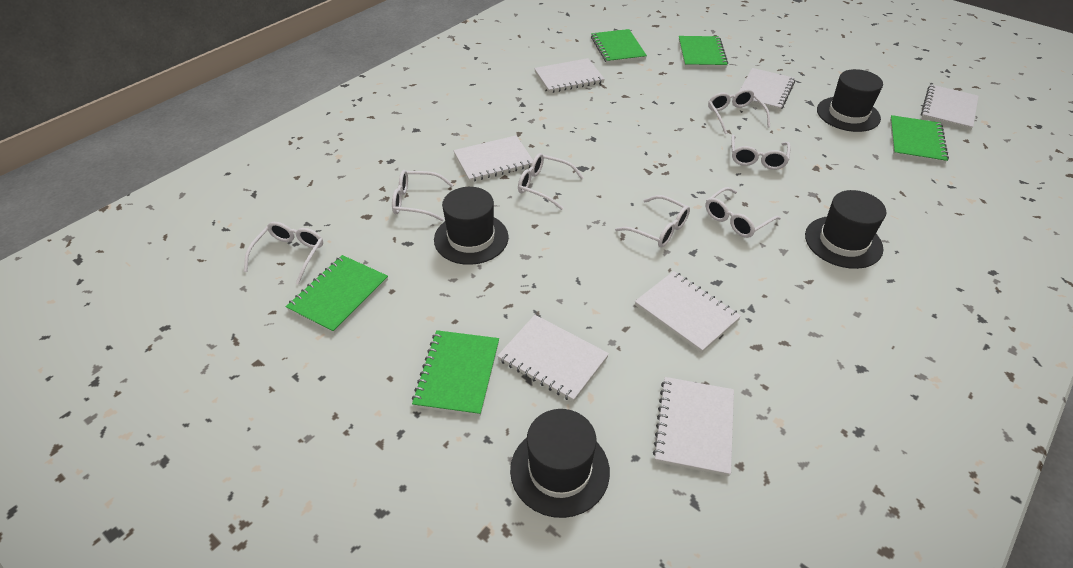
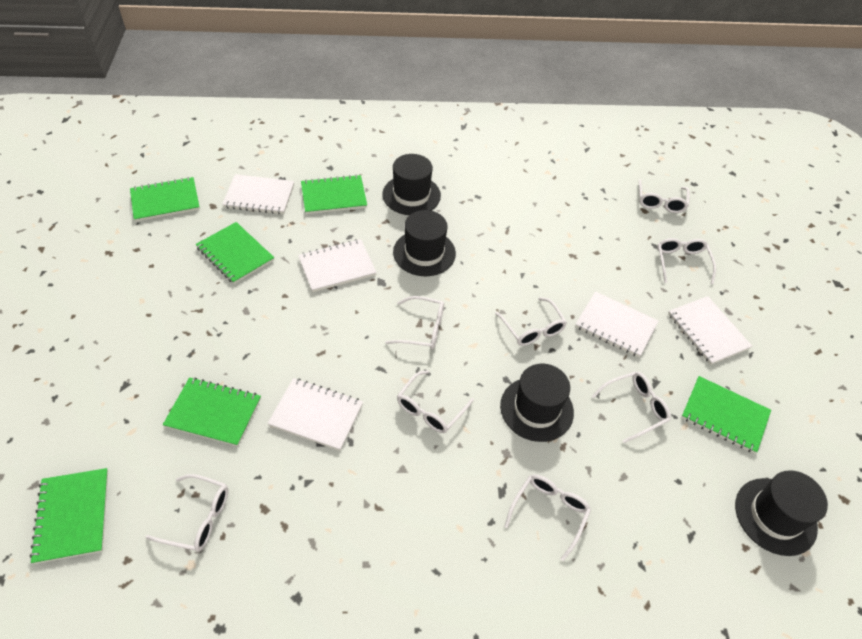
green notebook: 5 -> 6
white glasses: 7 -> 8
white notebook: 7 -> 5

